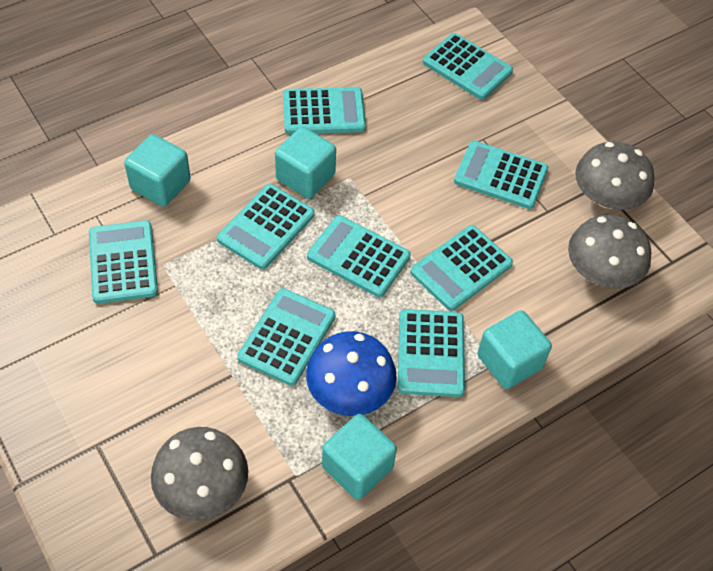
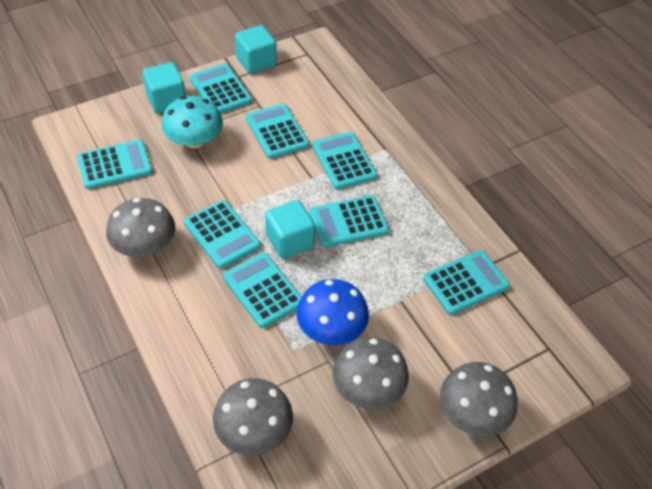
grey mushroom: 3 -> 4
turquoise calculator: 9 -> 8
turquoise cube: 4 -> 3
turquoise mushroom: 0 -> 1

